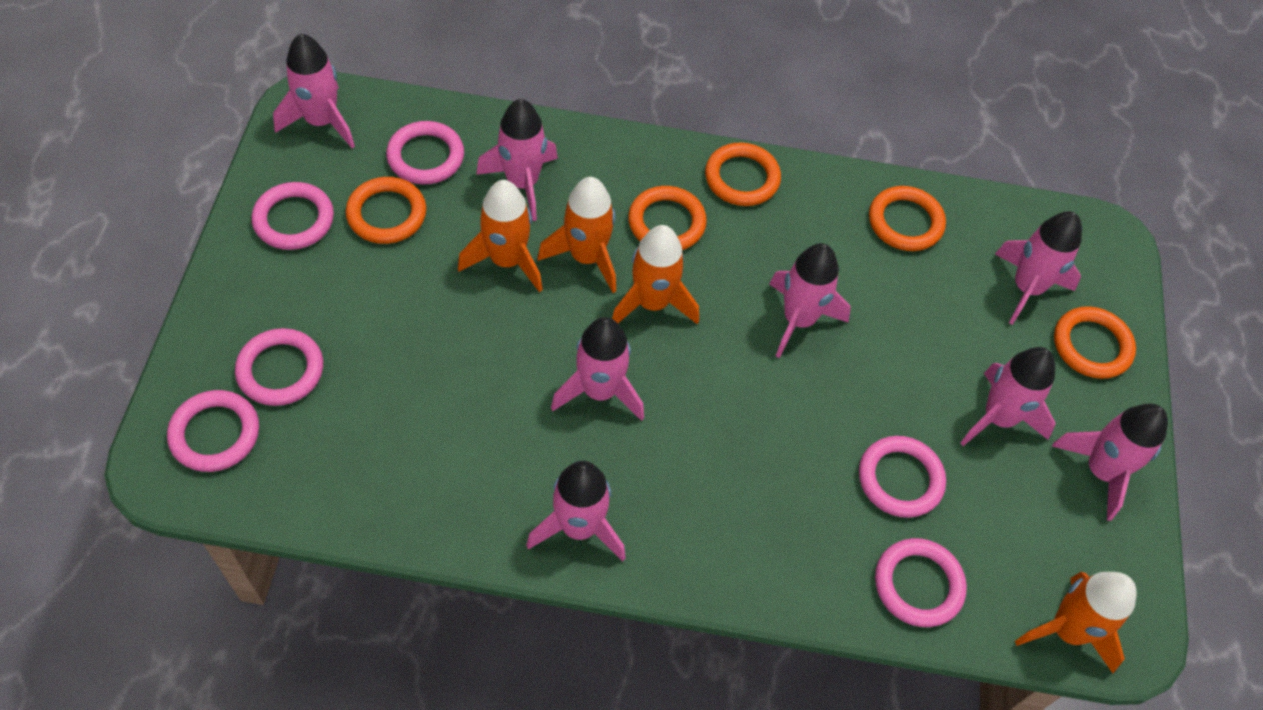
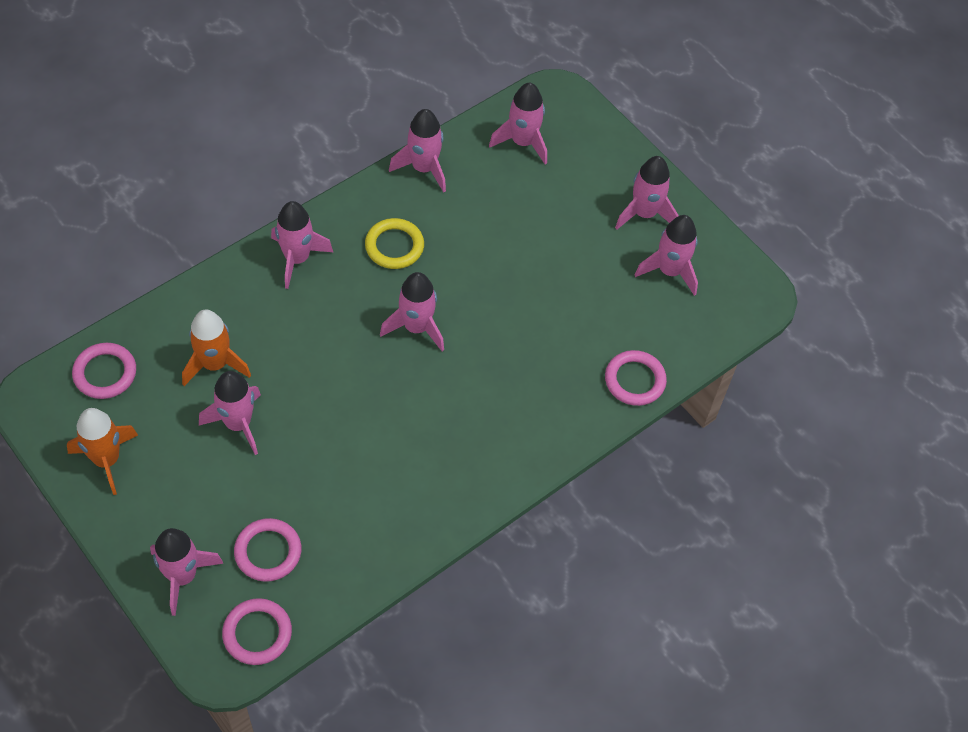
orange ring: 5 -> 0
orange rocket: 4 -> 2
pink ring: 6 -> 4
yellow ring: 0 -> 1

